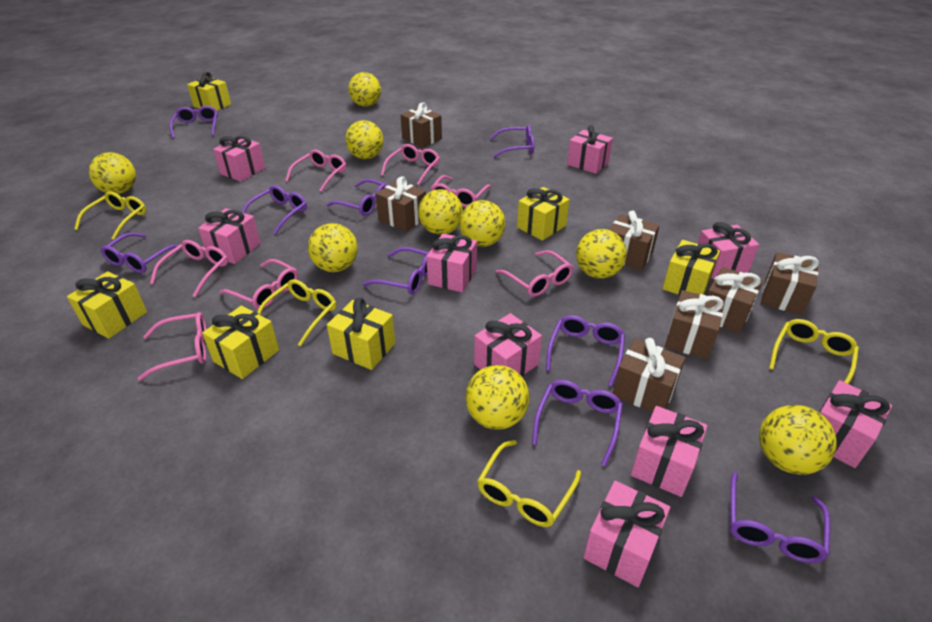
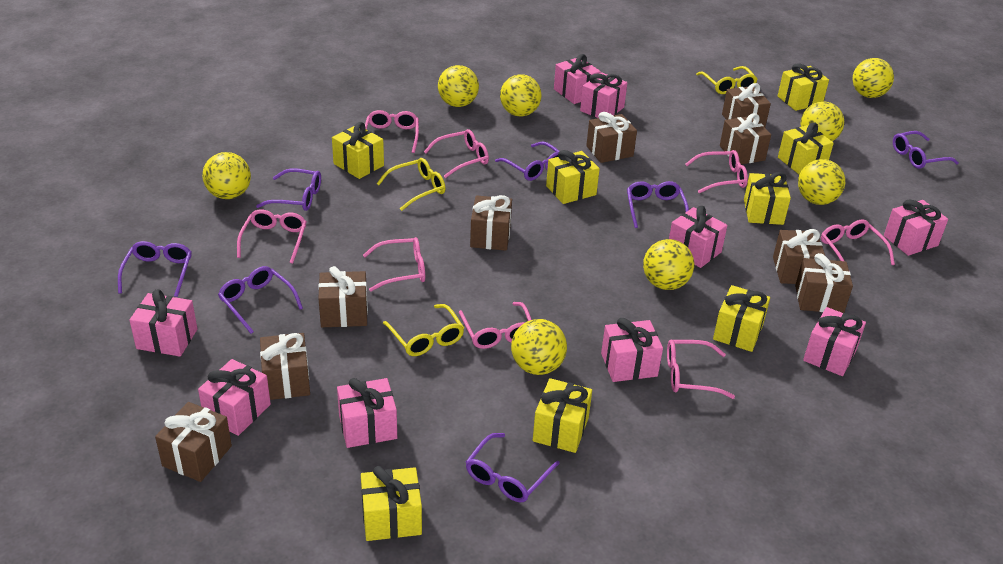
brown gift: 7 -> 9
pink glasses: 7 -> 8
purple glasses: 9 -> 7
yellow ball: 9 -> 8
yellow gift: 6 -> 8
yellow glasses: 4 -> 3

